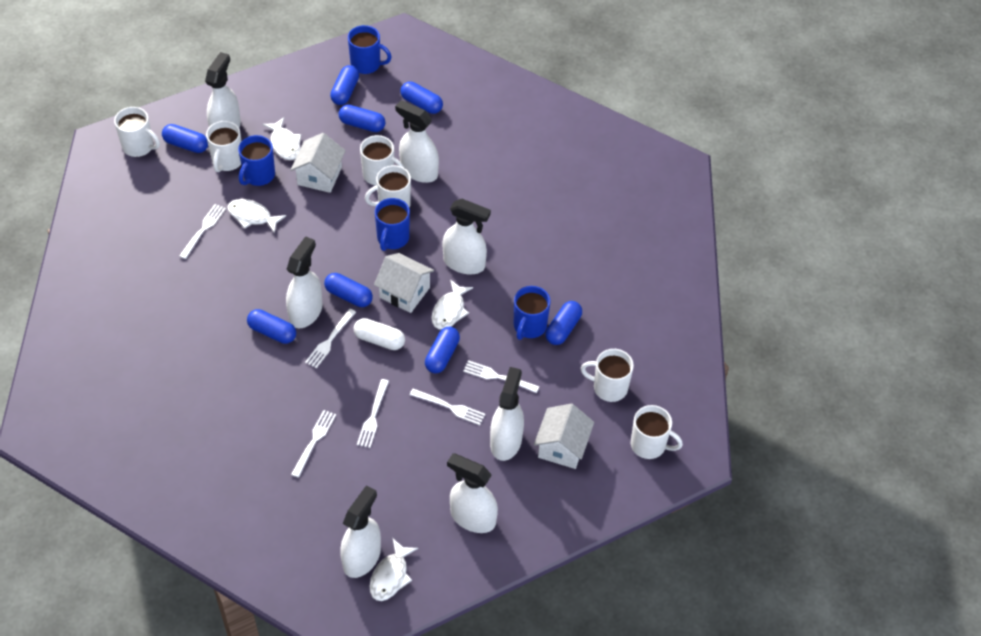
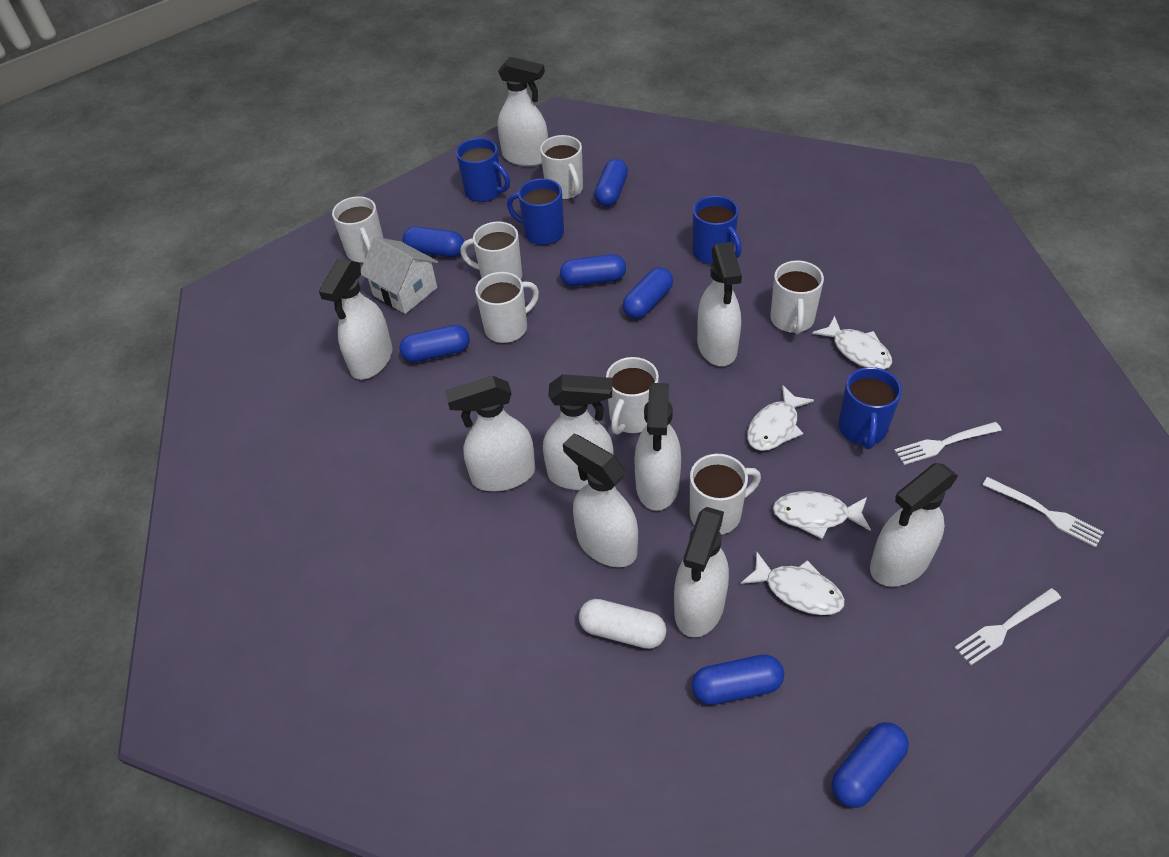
blue capsule: 8 -> 7
white fork: 6 -> 3
white house: 3 -> 1
white mug: 6 -> 7
white spray bottle: 7 -> 9

